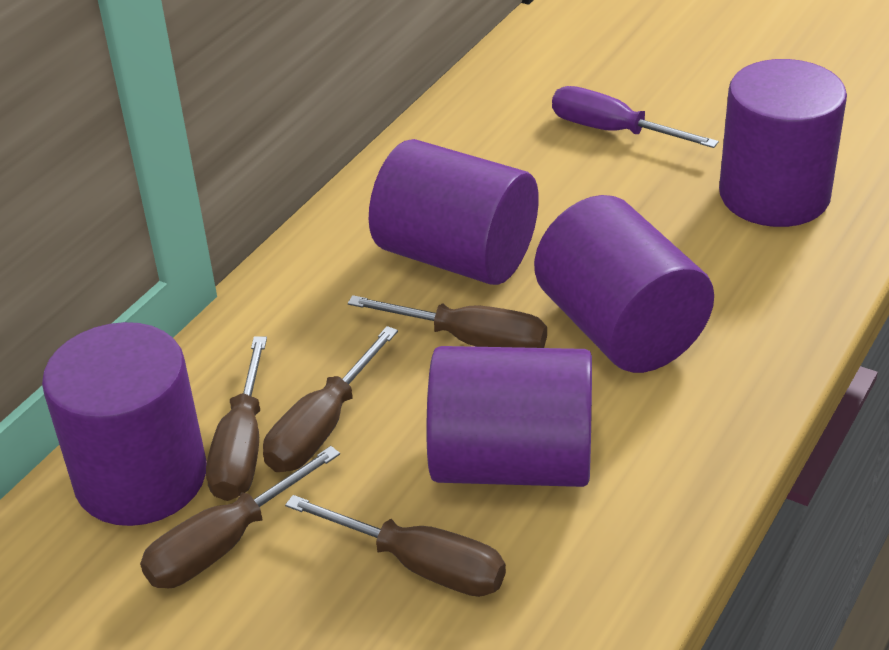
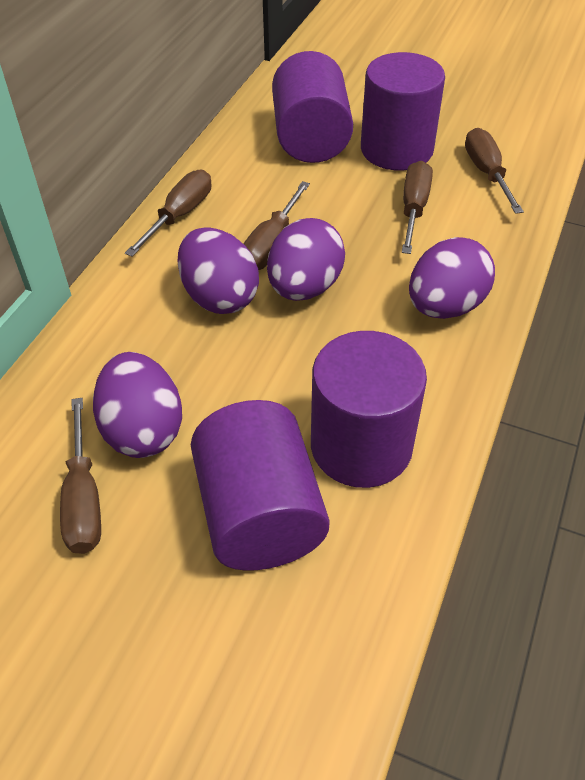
purple cylinder: 5 -> 4
purple egg: 0 -> 4
purple screwdriver: 1 -> 0

